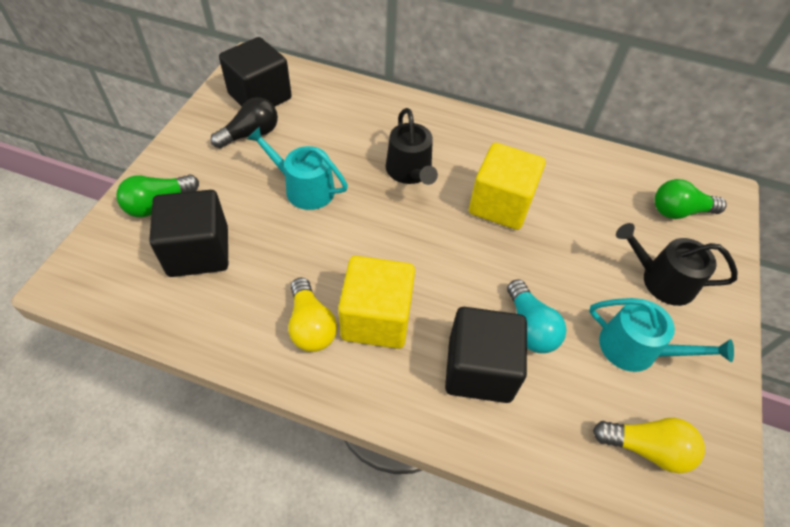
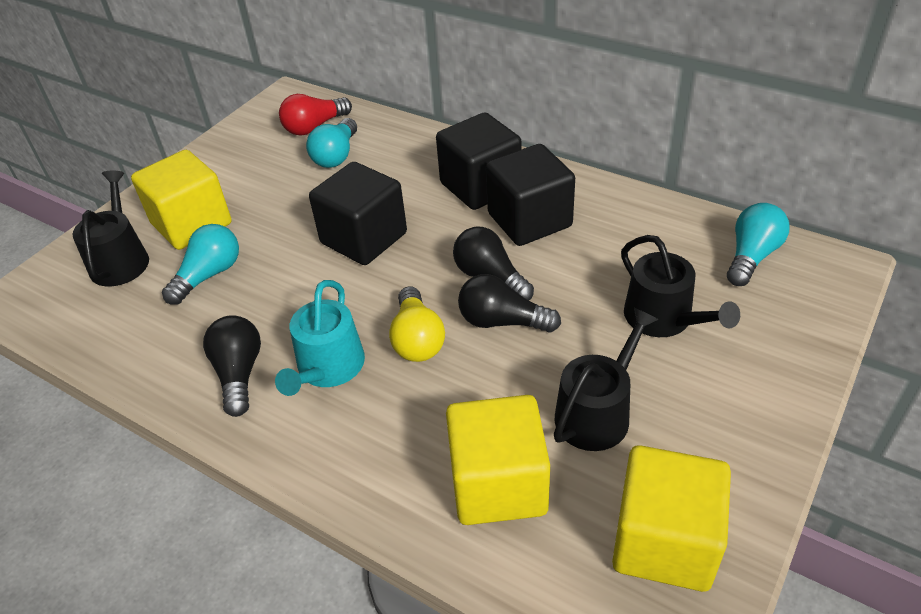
black light bulb: 1 -> 3
black watering can: 2 -> 3
green light bulb: 2 -> 0
red light bulb: 0 -> 1
turquoise light bulb: 1 -> 3
turquoise watering can: 2 -> 1
yellow cube: 2 -> 3
yellow light bulb: 2 -> 1

